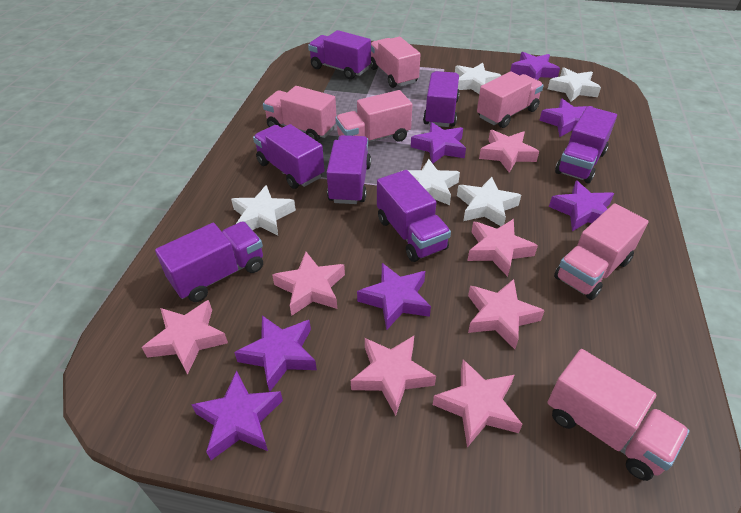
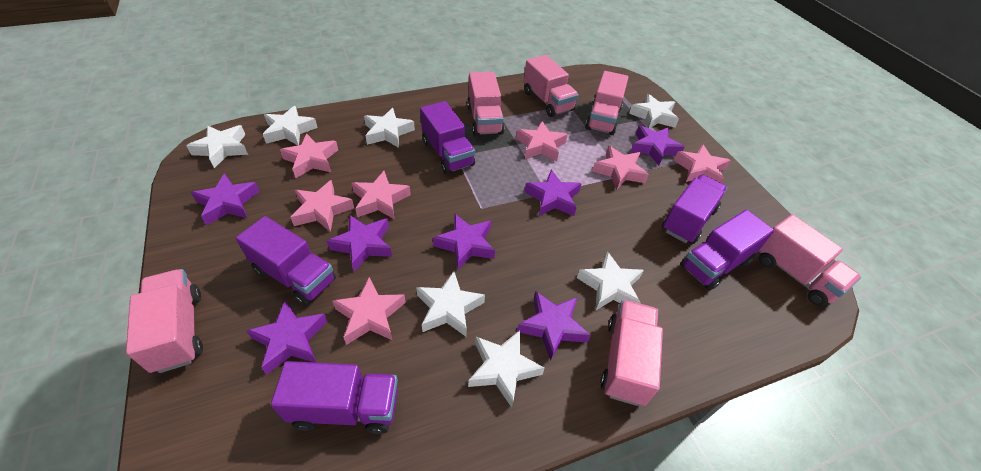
purple truck: 7 -> 5
white star: 5 -> 7

